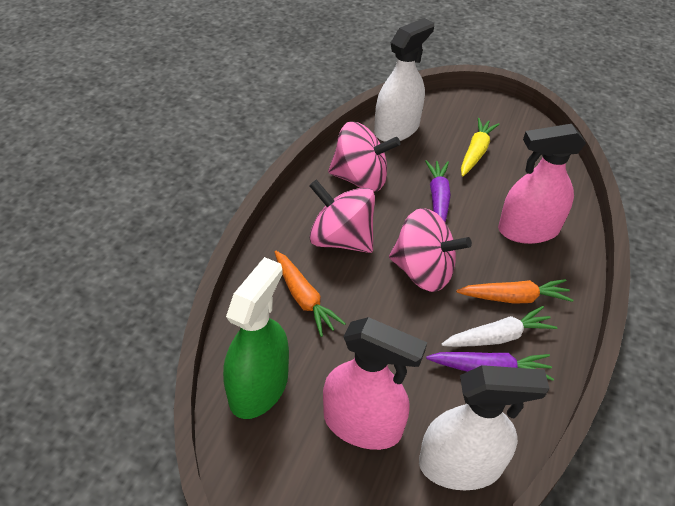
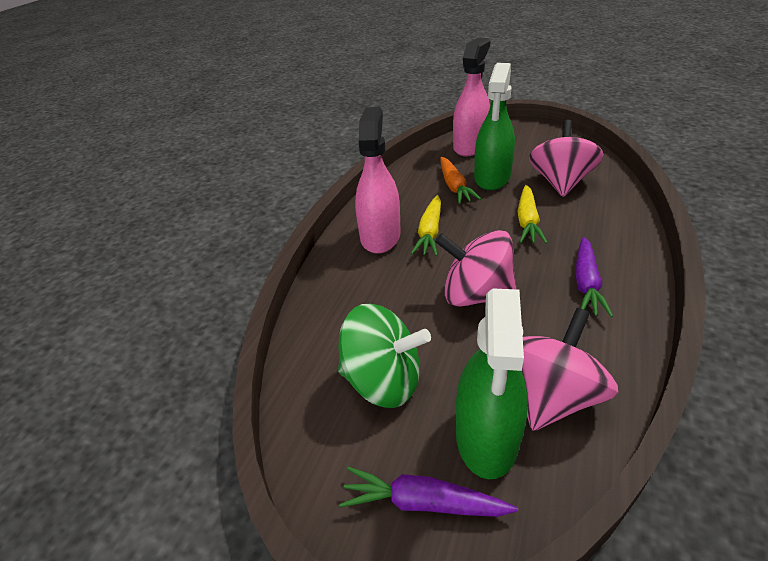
green spinning top: 0 -> 1
green spray bottle: 1 -> 2
orange carrot: 2 -> 1
white carrot: 1 -> 0
white spray bottle: 2 -> 0
yellow carrot: 1 -> 2

